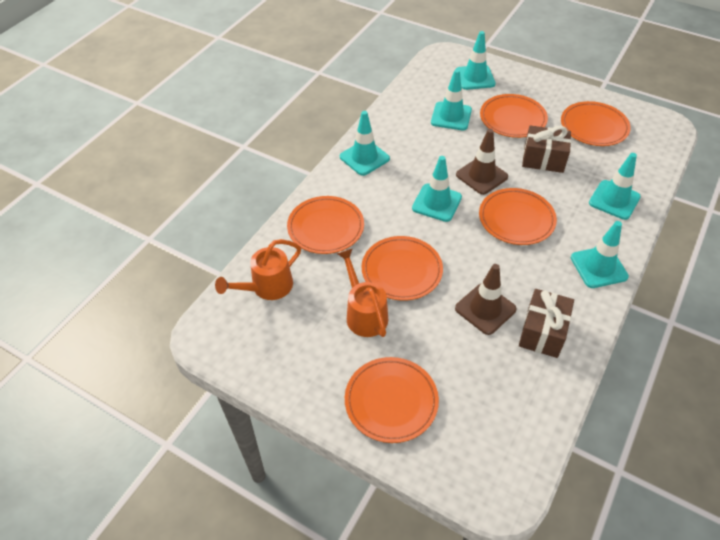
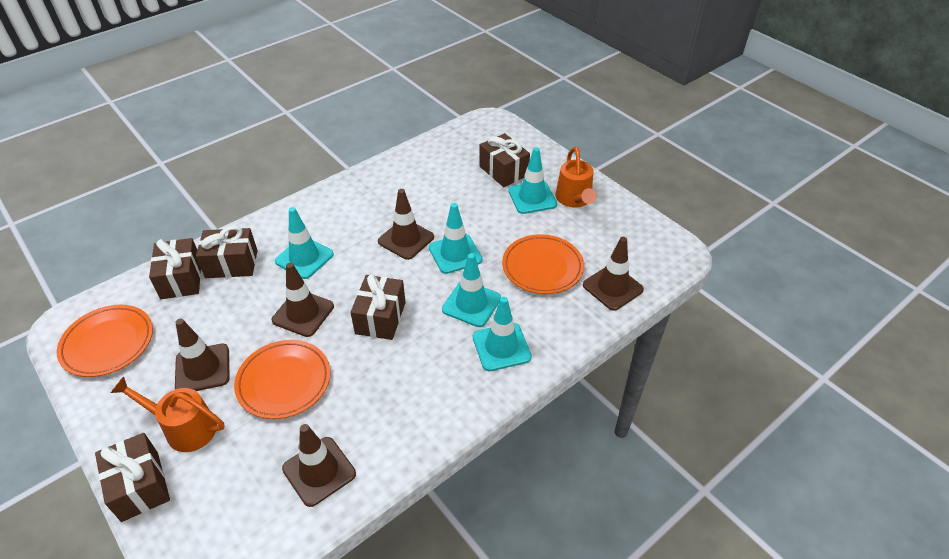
brown gift: 2 -> 5
brown traffic cone: 2 -> 5
orange plate: 6 -> 3
turquoise traffic cone: 6 -> 5

